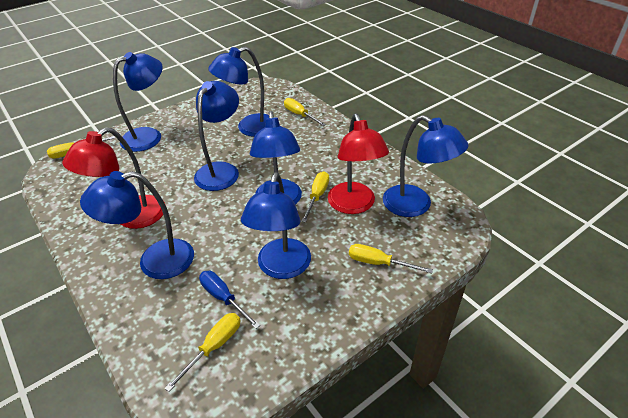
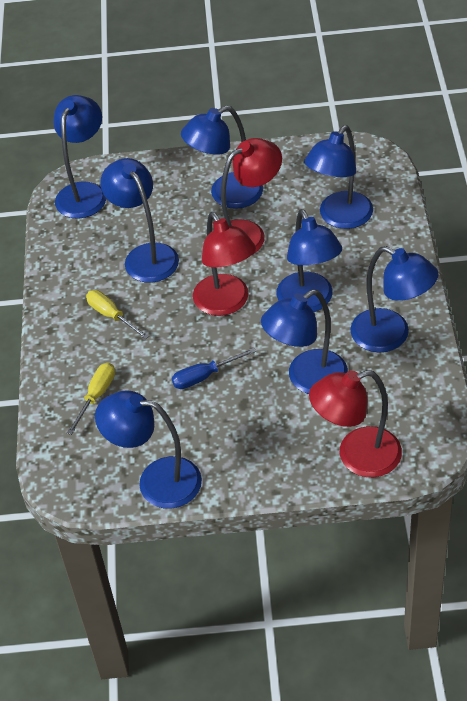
blue lamp: 7 -> 8
red lamp: 2 -> 3
yellow screwdriver: 5 -> 2

